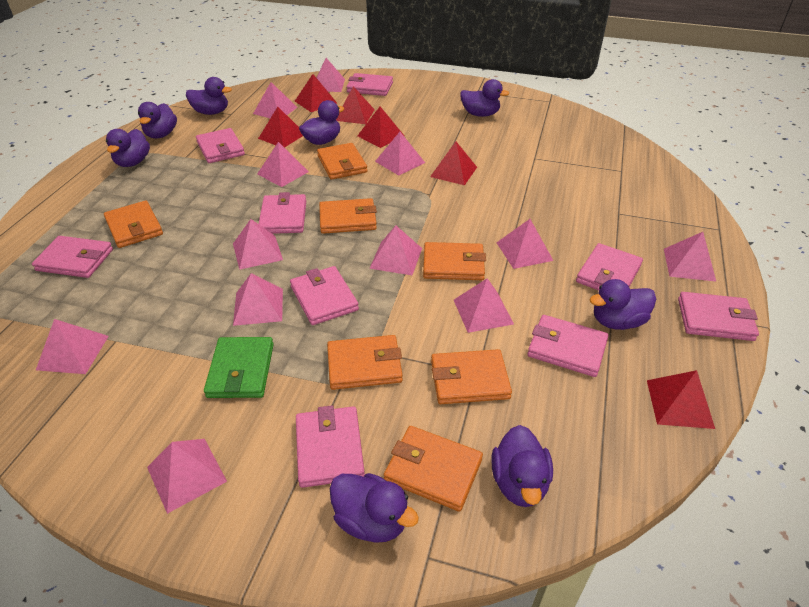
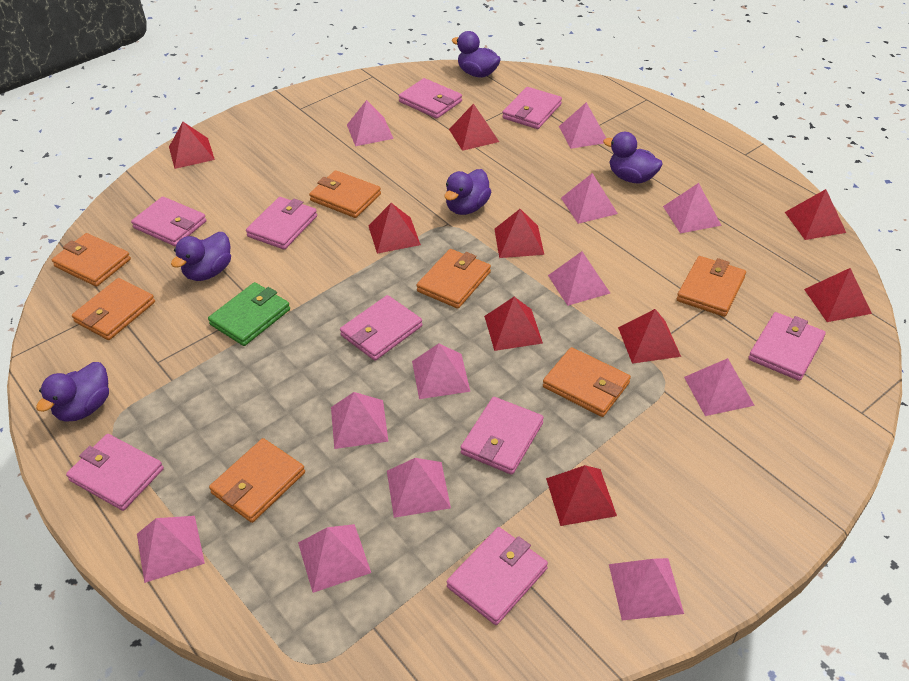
purple duck: 8 -> 5
red pyramid: 6 -> 9

